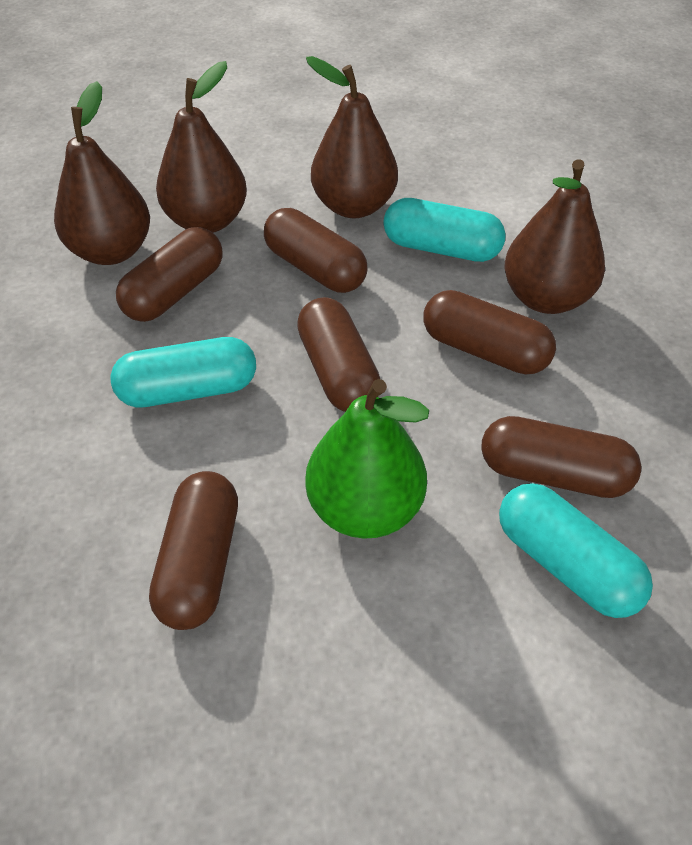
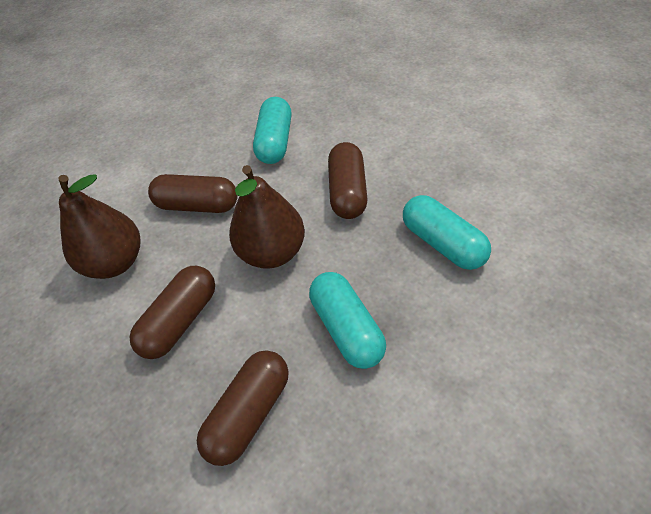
brown capsule: 6 -> 4
brown pear: 4 -> 2
green pear: 1 -> 0

